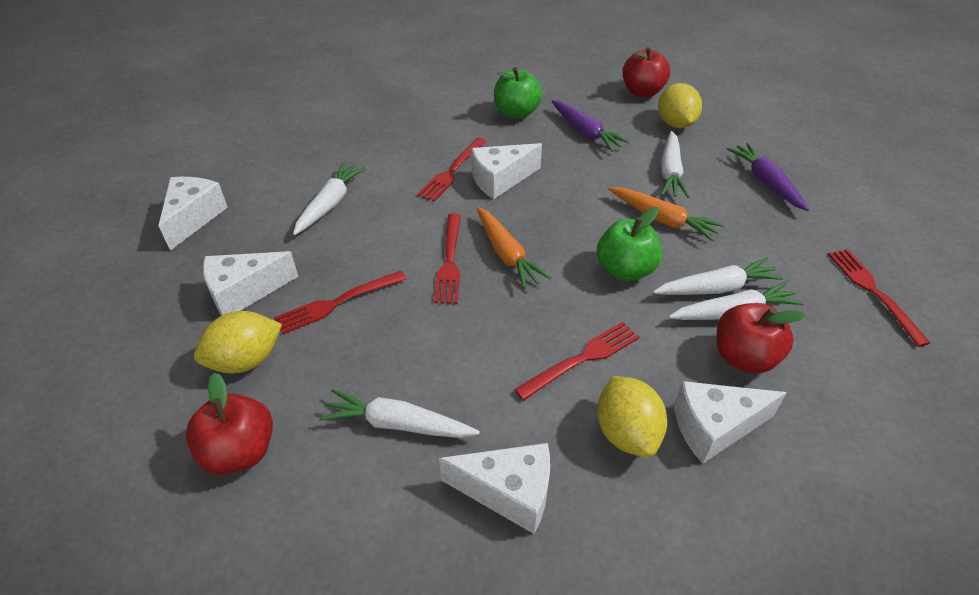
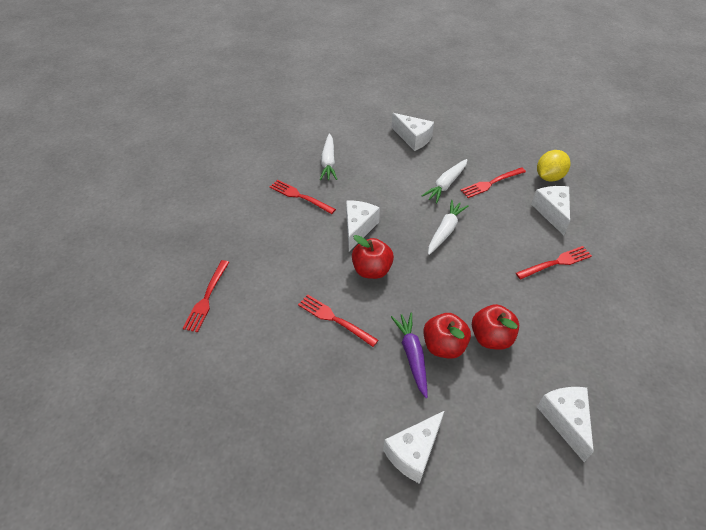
green apple: 2 -> 0
orange carrot: 2 -> 0
purple carrot: 2 -> 1
white carrot: 5 -> 3
yellow lemon: 3 -> 1

